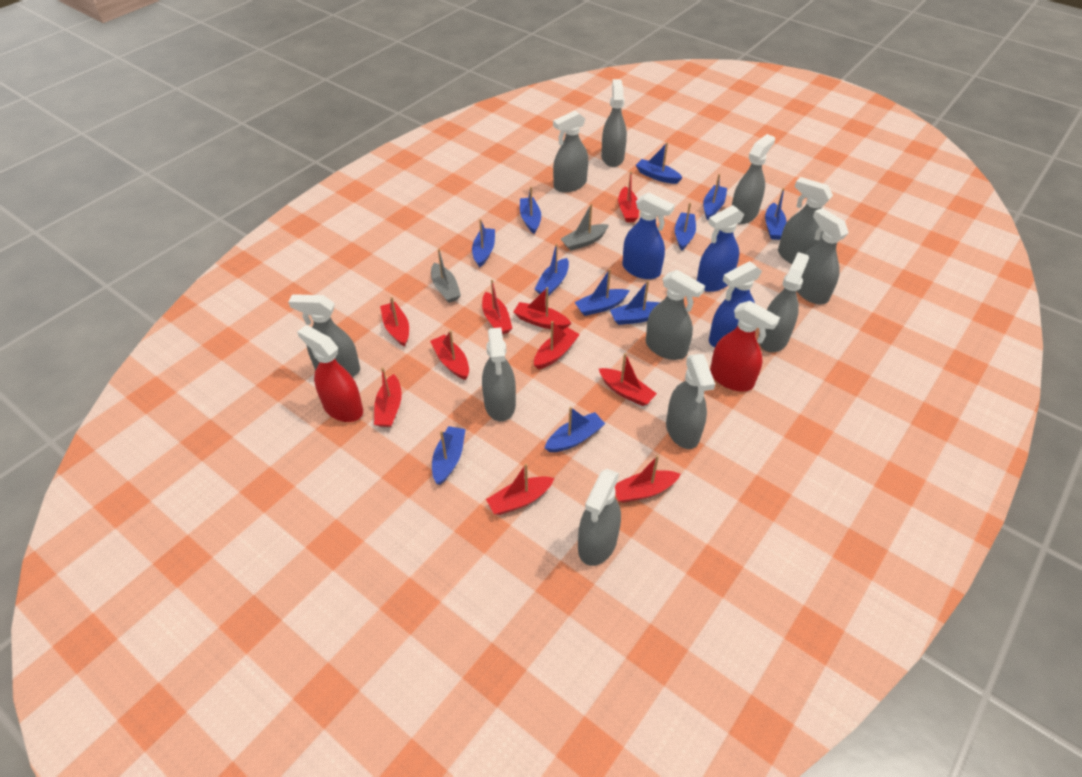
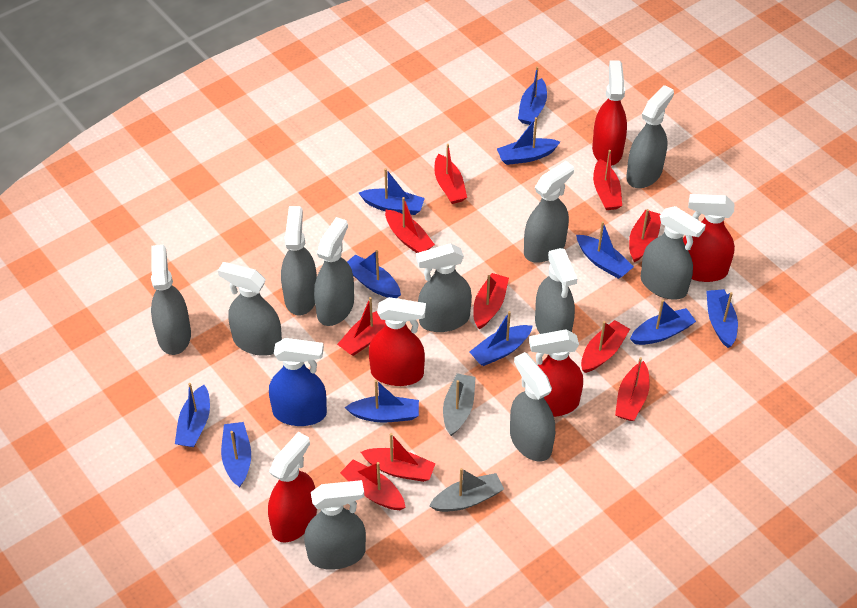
blue spray bottle: 3 -> 1
red spray bottle: 2 -> 5

